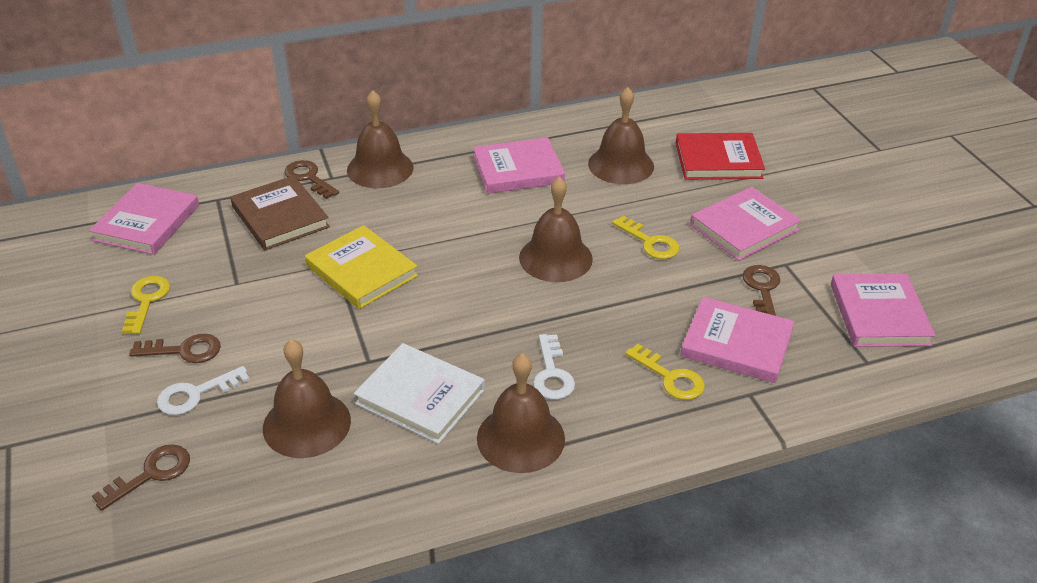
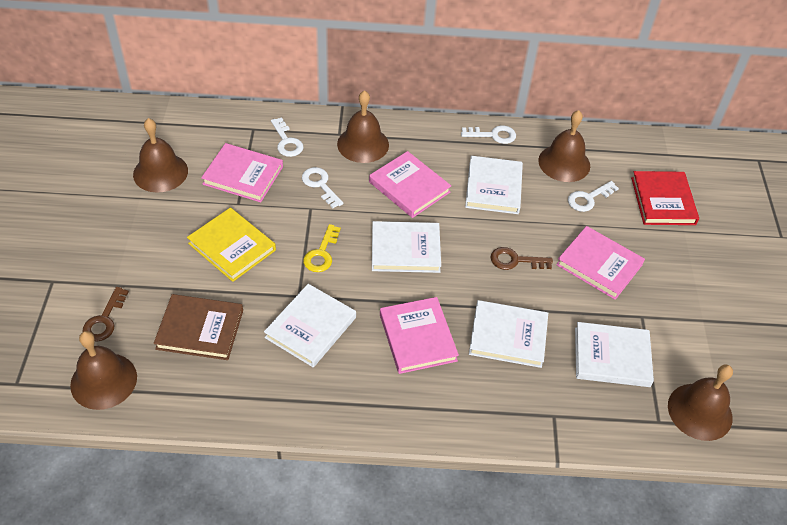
brown key: 4 -> 2
pink book: 5 -> 4
white book: 1 -> 5
white key: 2 -> 4
yellow key: 3 -> 1

